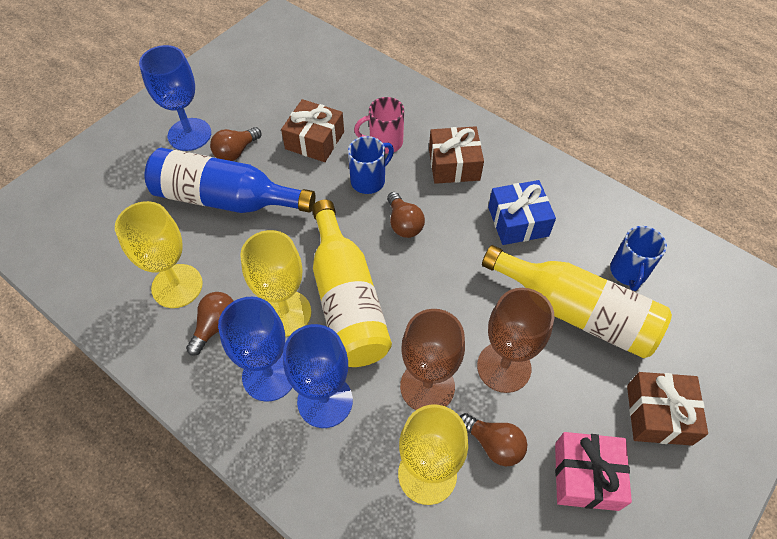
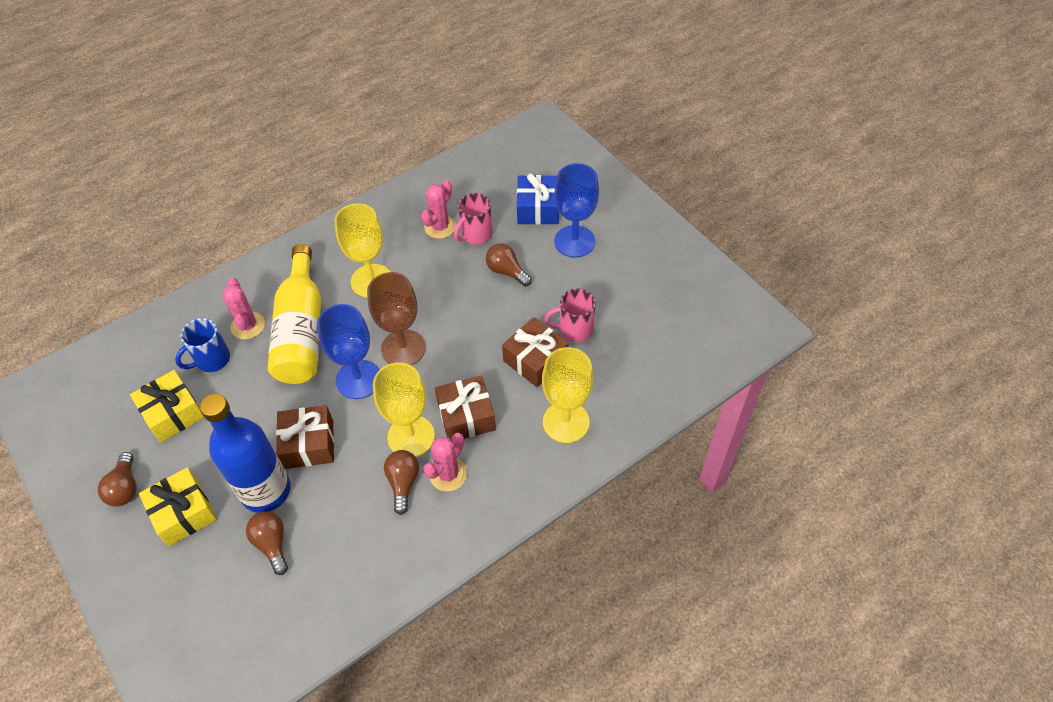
blue goblet: 3 -> 2
blue mug: 2 -> 1
brown goblet: 2 -> 1
pink cactus: 0 -> 3
pink gift: 1 -> 0
pink mug: 1 -> 2
yellow bottle: 2 -> 1
yellow gift: 0 -> 2

